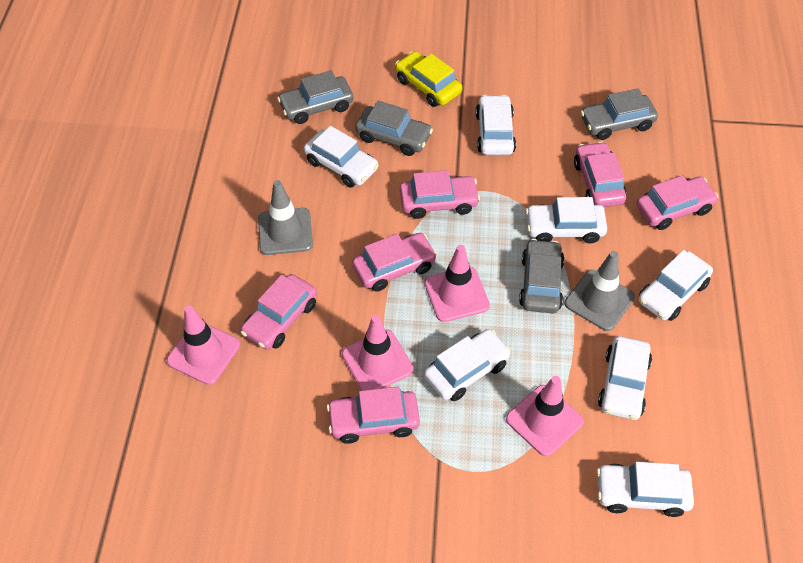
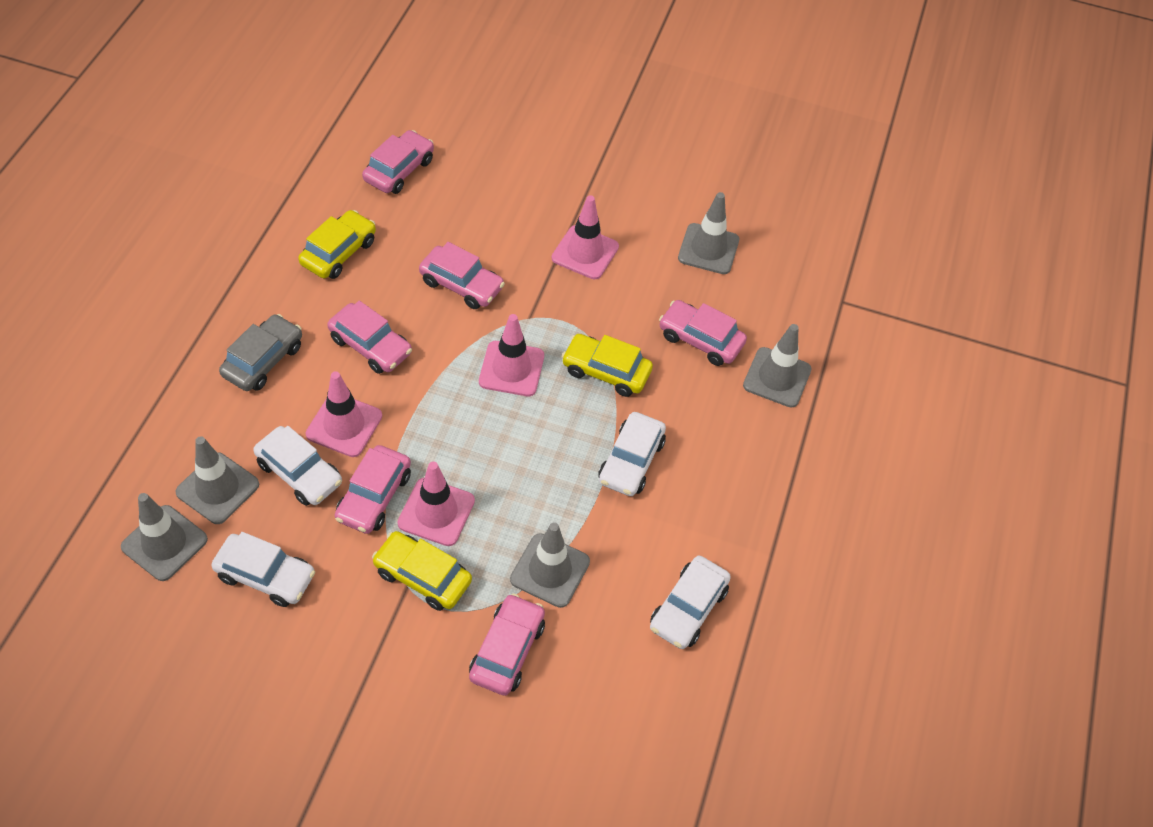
grey car: 4 -> 1
grey traffic cone: 2 -> 5
white car: 7 -> 4
yellow car: 1 -> 3

